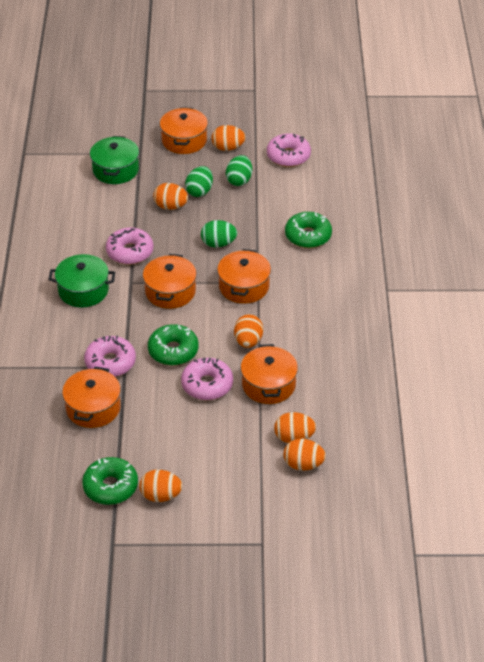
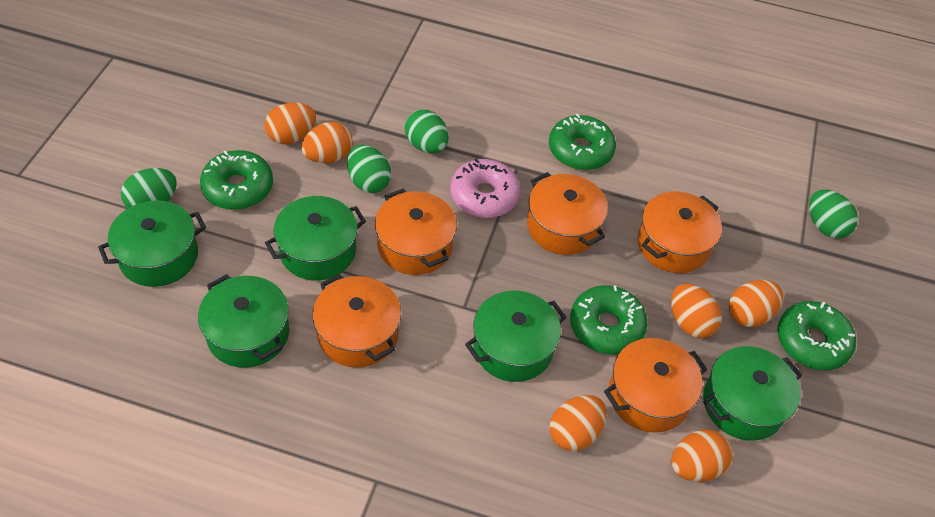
green donut: 3 -> 4
green egg: 3 -> 4
green pot: 2 -> 5
pink donut: 4 -> 1

